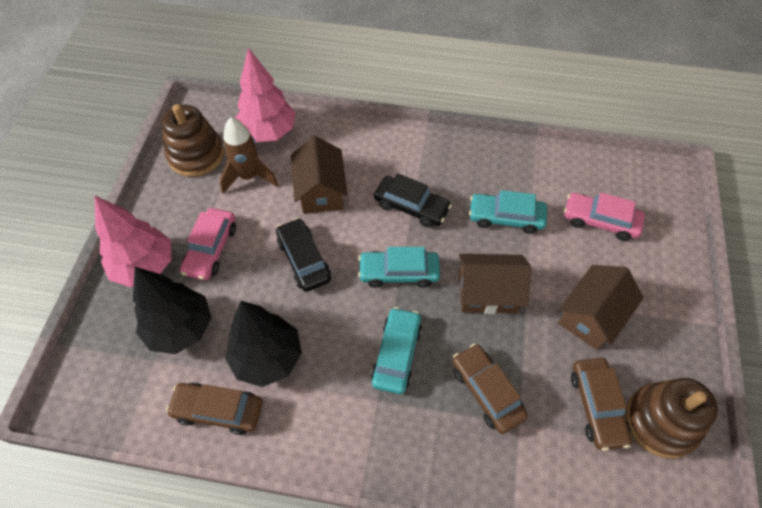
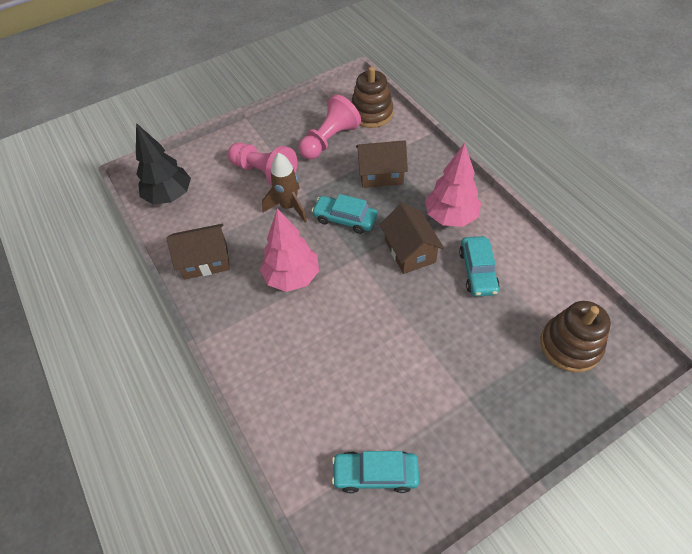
black car: 2 -> 0
black tree: 2 -> 1
brown car: 3 -> 0
pink car: 2 -> 0
pink pawn: 0 -> 2

